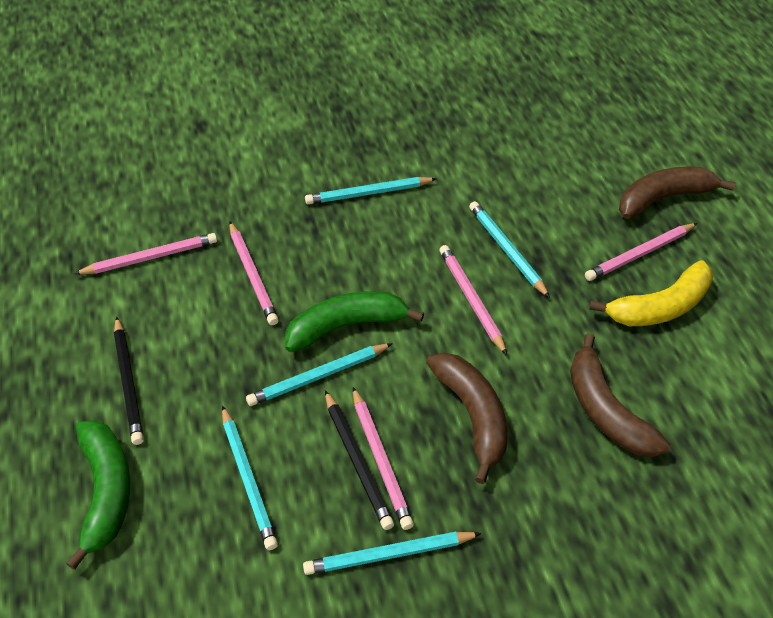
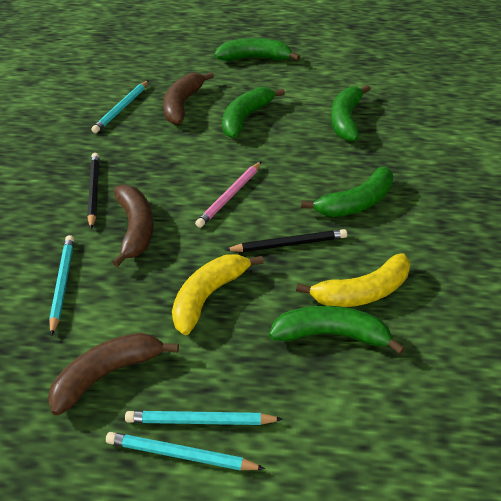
green banana: 2 -> 5
pink pencil: 5 -> 1
turquoise pencil: 5 -> 4
yellow banana: 1 -> 2

